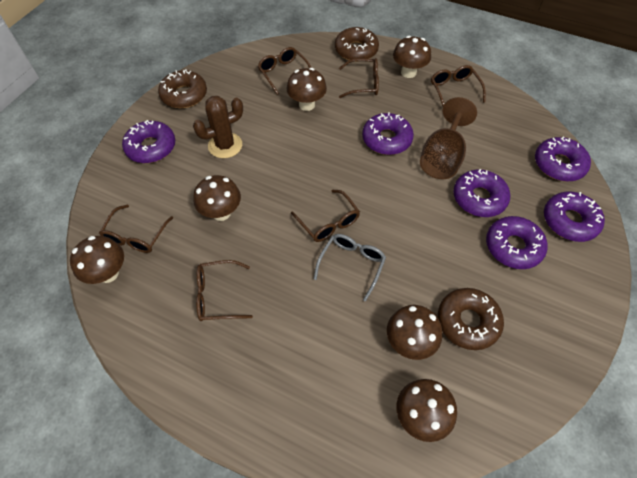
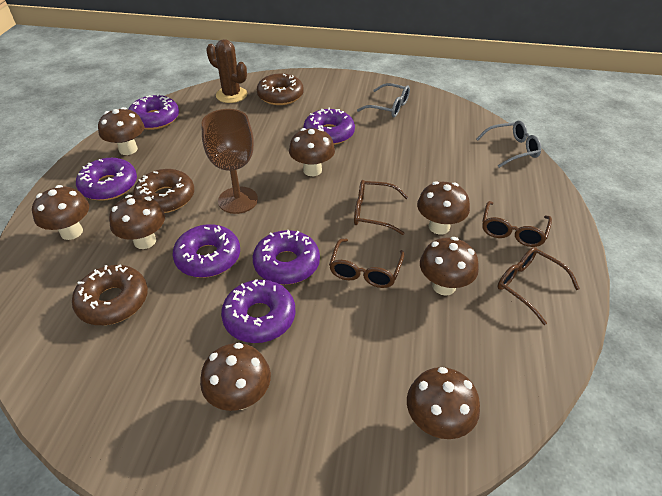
brown glasses: 6 -> 4
brown mushroom: 6 -> 8
grey glasses: 1 -> 2

